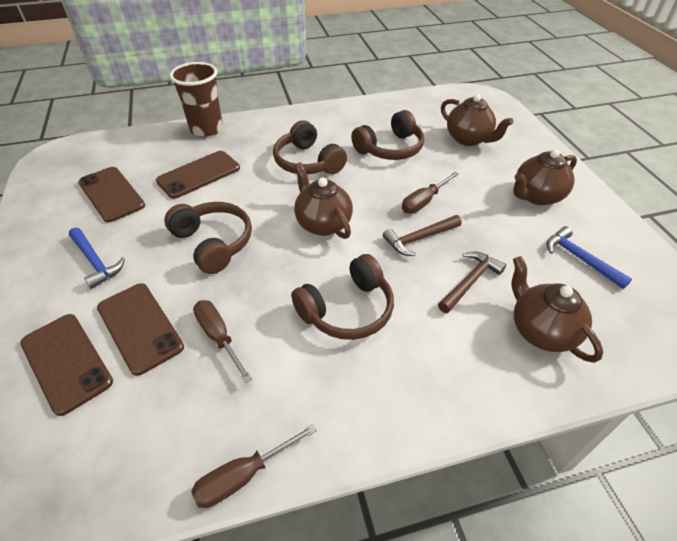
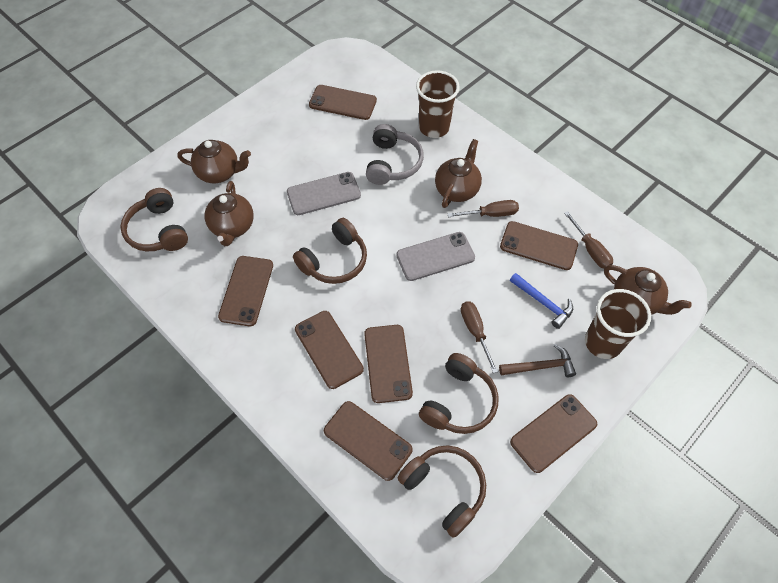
blue hammer: 2 -> 1
brown cup: 1 -> 2
brown hammer: 2 -> 1
brown phone: 4 -> 7
grey headphones: 0 -> 1
grey phone: 0 -> 2

